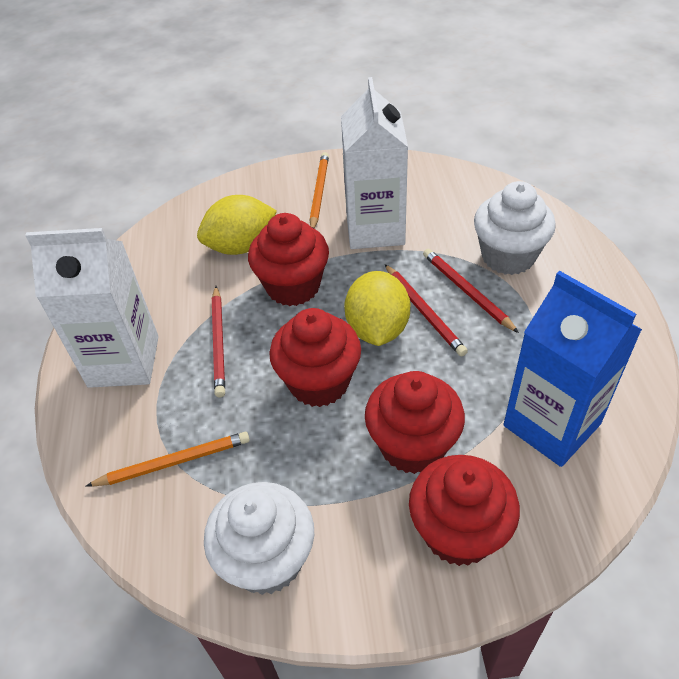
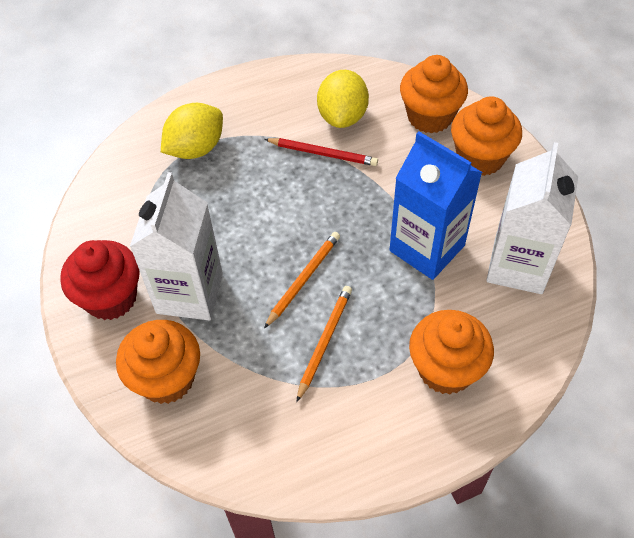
orange cupcake: 0 -> 4
red cupcake: 4 -> 1
red pencil: 3 -> 1
white cupcake: 2 -> 0

